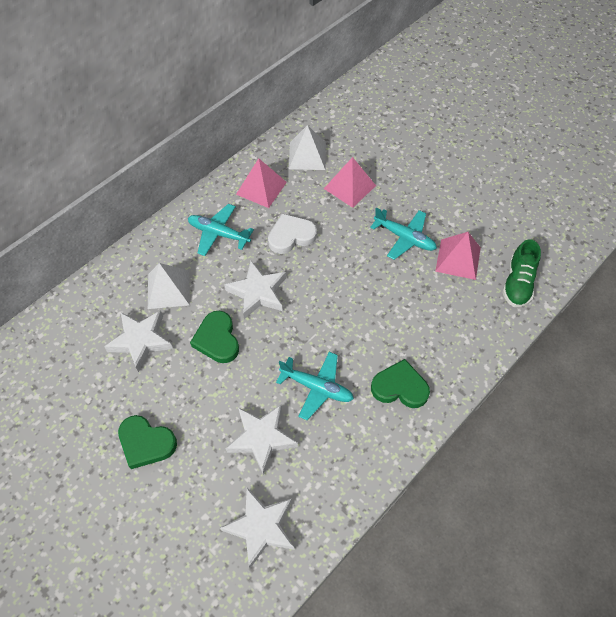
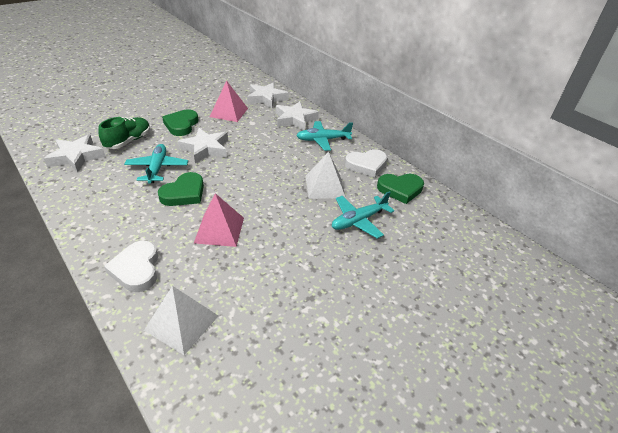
pink pyramid: 3 -> 2
white heart: 1 -> 2

